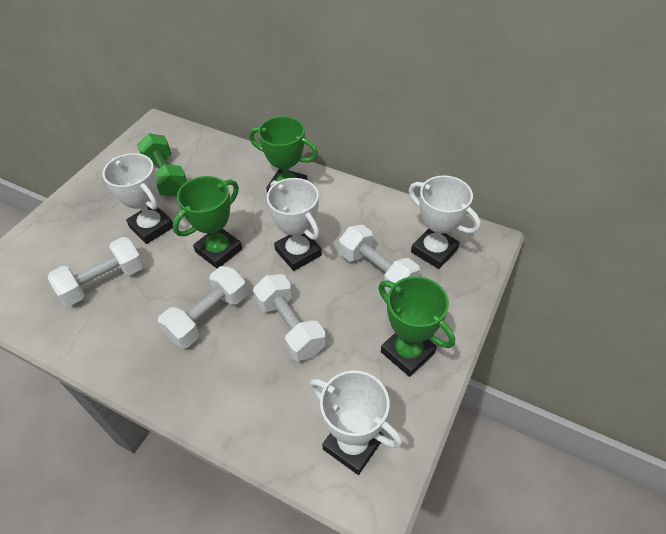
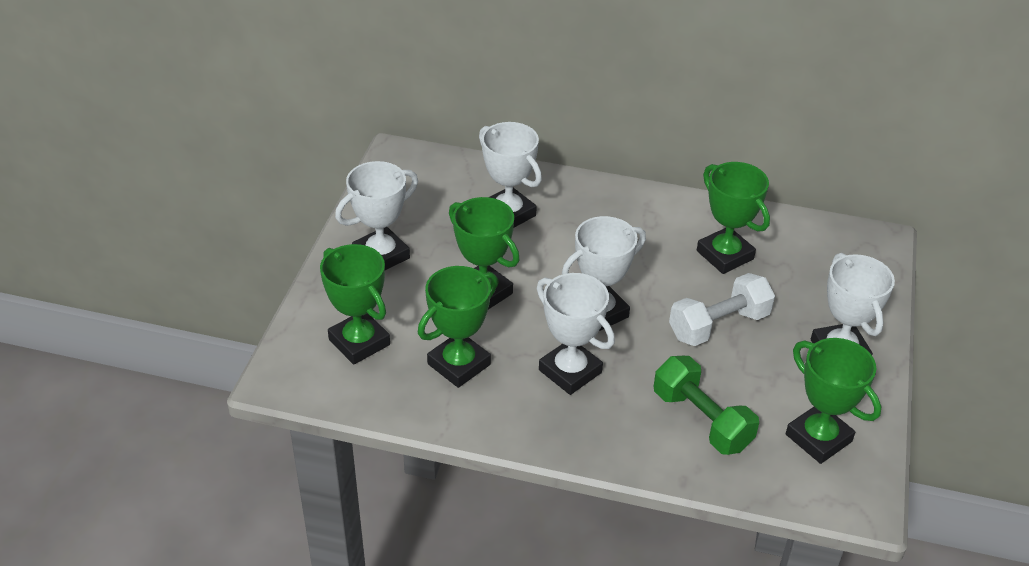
green trophy: 3 -> 5
white dumbbell: 4 -> 1
white trophy: 4 -> 5

